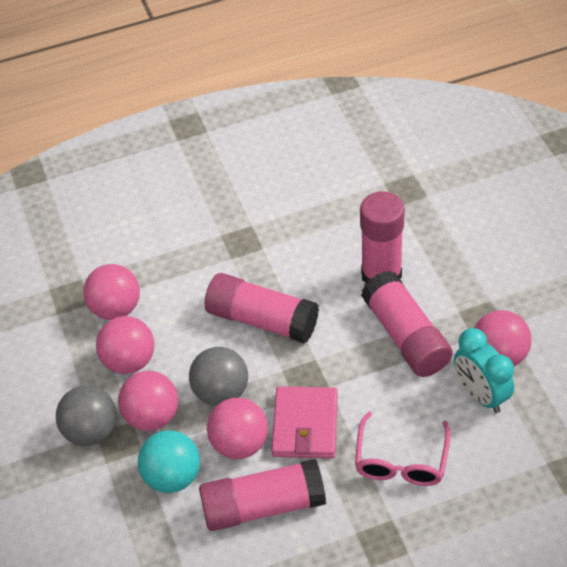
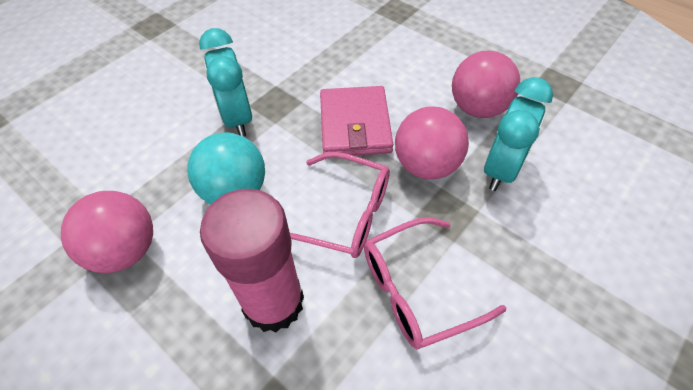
grey ball: 2 -> 0
pink ball: 5 -> 3
pink glasses: 1 -> 2
pink glue stick: 4 -> 1
turquoise clock: 1 -> 2

